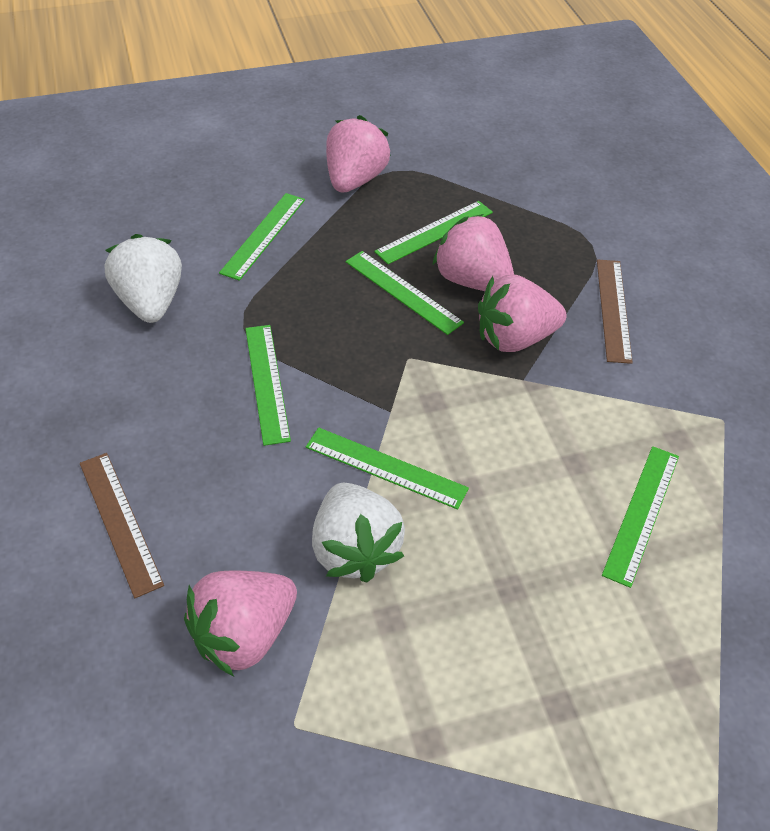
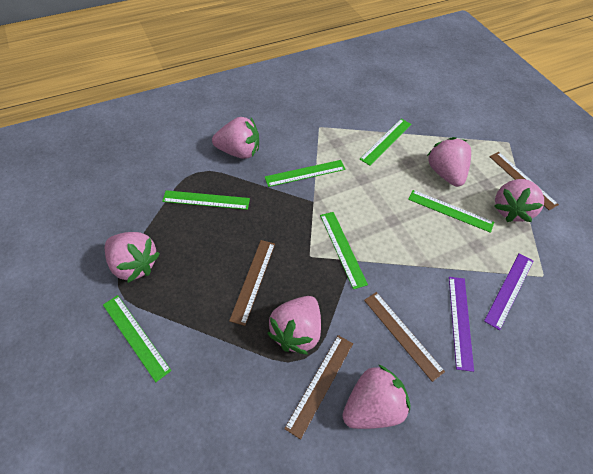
brown ruler: 2 -> 4
pink strawberry: 4 -> 6
purple ruler: 0 -> 2
white strawberry: 2 -> 0

